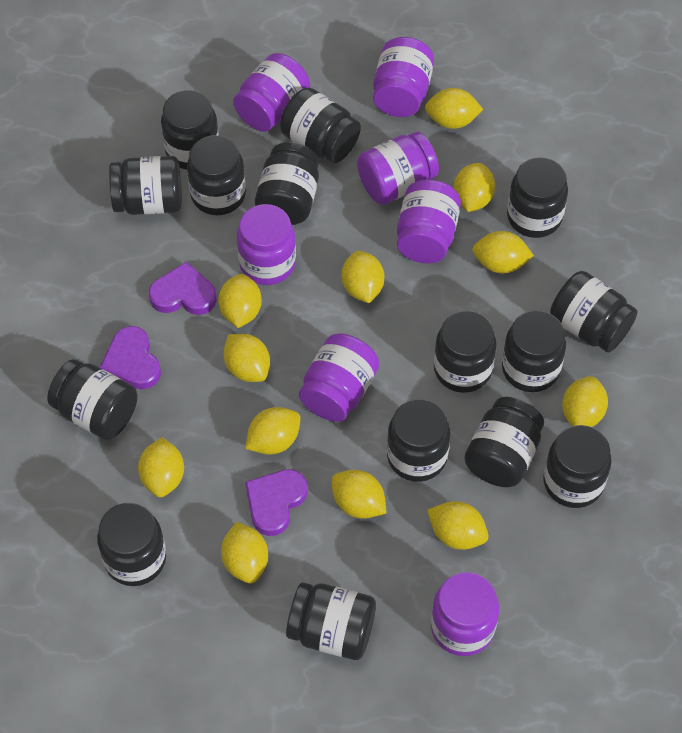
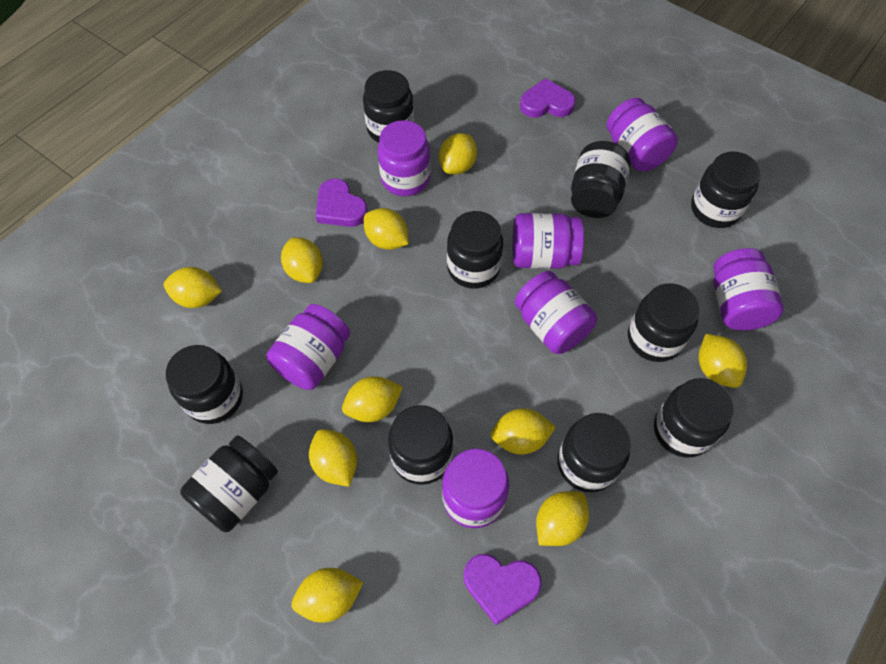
black jar: 15 -> 10
yellow lemon: 12 -> 10

